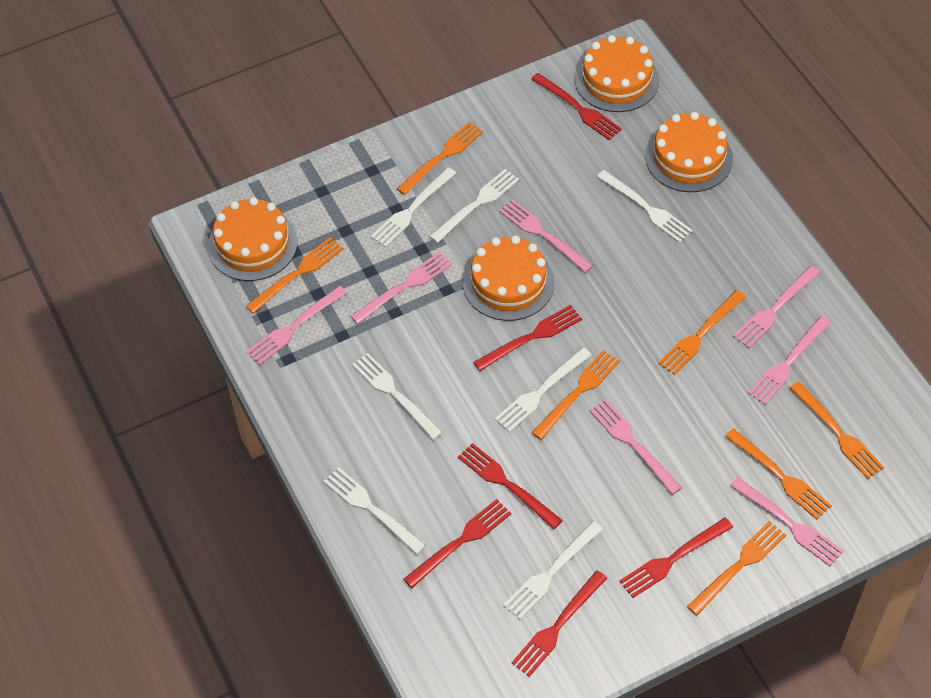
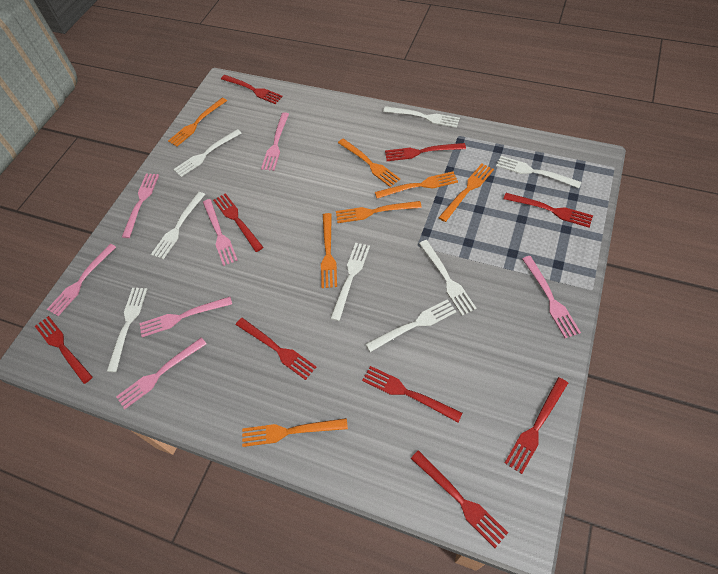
orange cake: 4 -> 0
red fork: 6 -> 9
white fork: 7 -> 8

